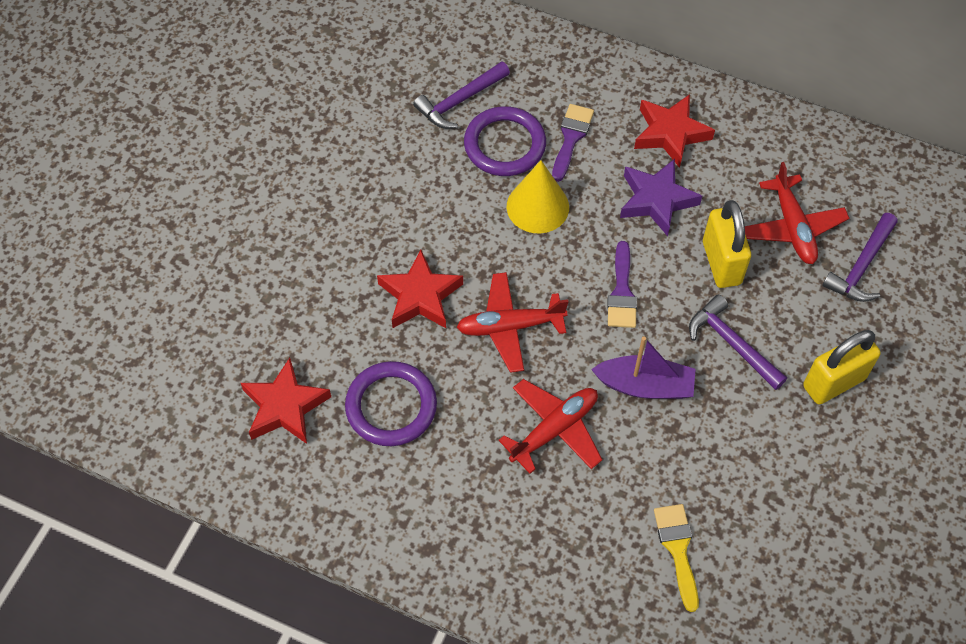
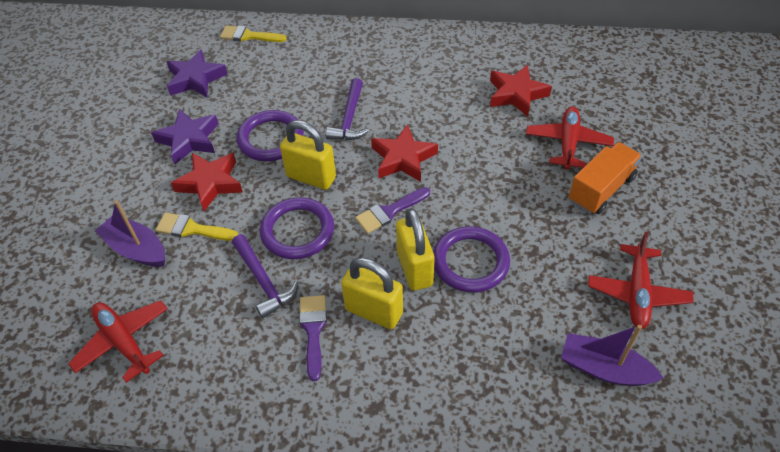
orange truck: 0 -> 1
purple boat: 1 -> 2
purple hammer: 3 -> 2
purple ring: 2 -> 3
purple star: 1 -> 2
yellow brush: 1 -> 2
yellow cone: 1 -> 0
yellow padlock: 2 -> 3

